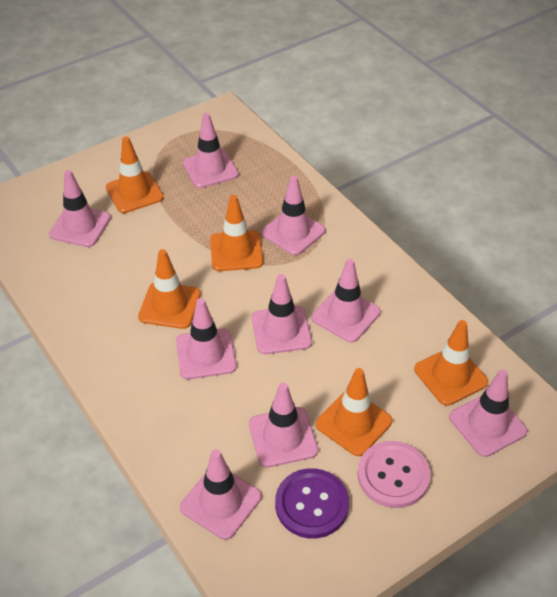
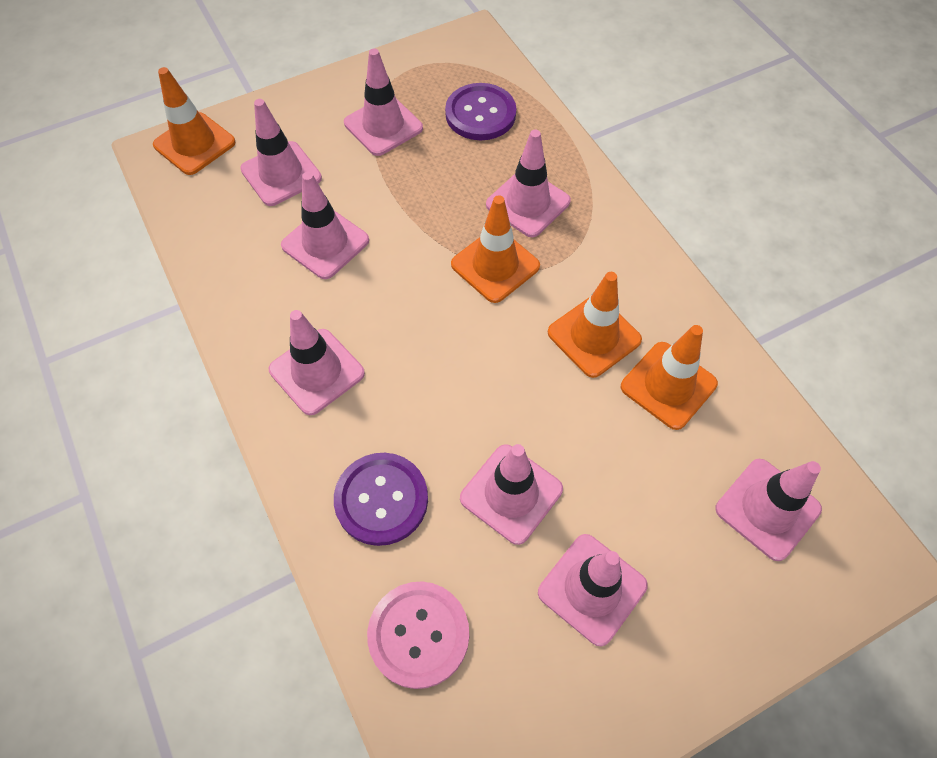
orange traffic cone: 5 -> 4
pink traffic cone: 9 -> 8
purple button: 1 -> 2

